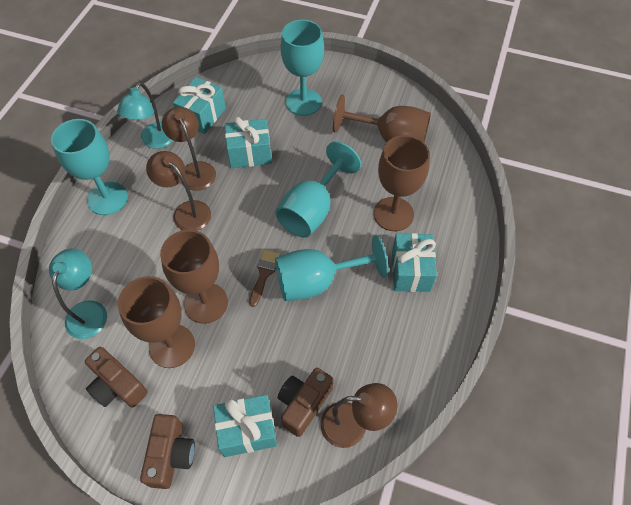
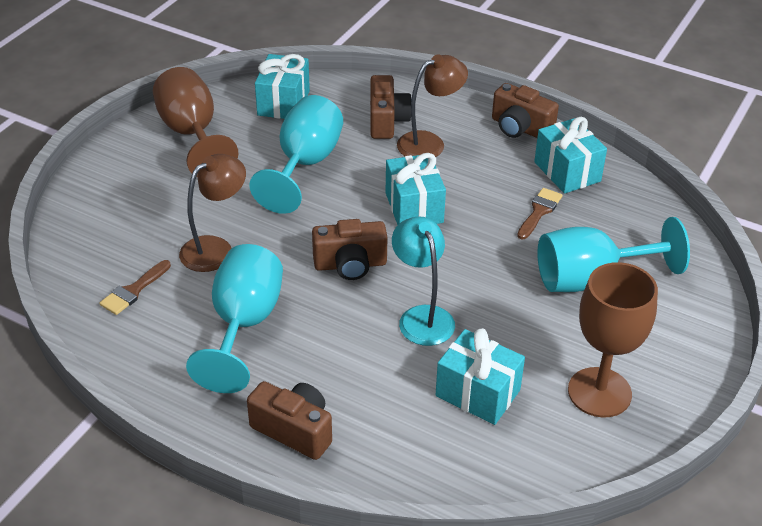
brown brush: 1 -> 2
brown camera: 3 -> 4
brown goblet: 4 -> 2
brown lamp: 3 -> 2
turquoise goblet: 4 -> 3
turquoise lamp: 2 -> 1

